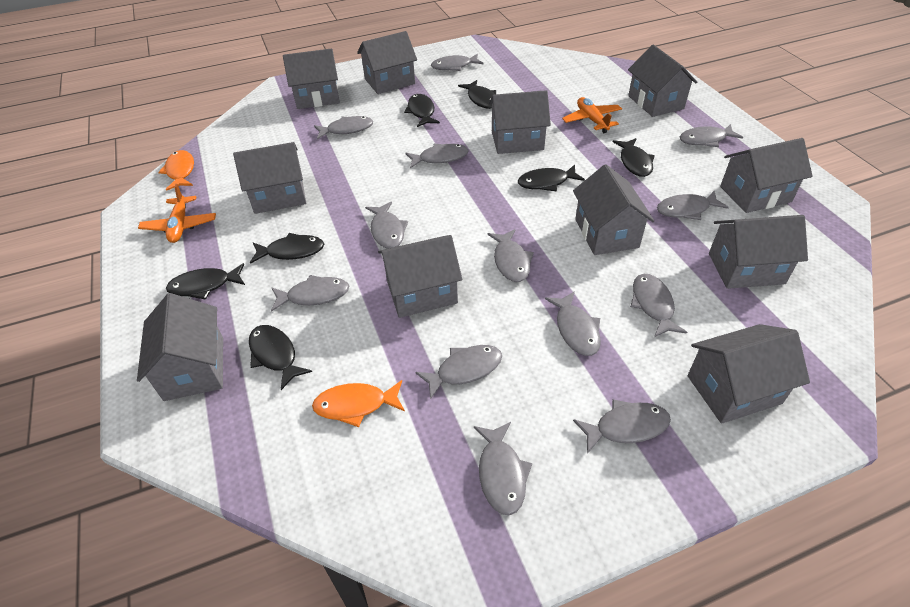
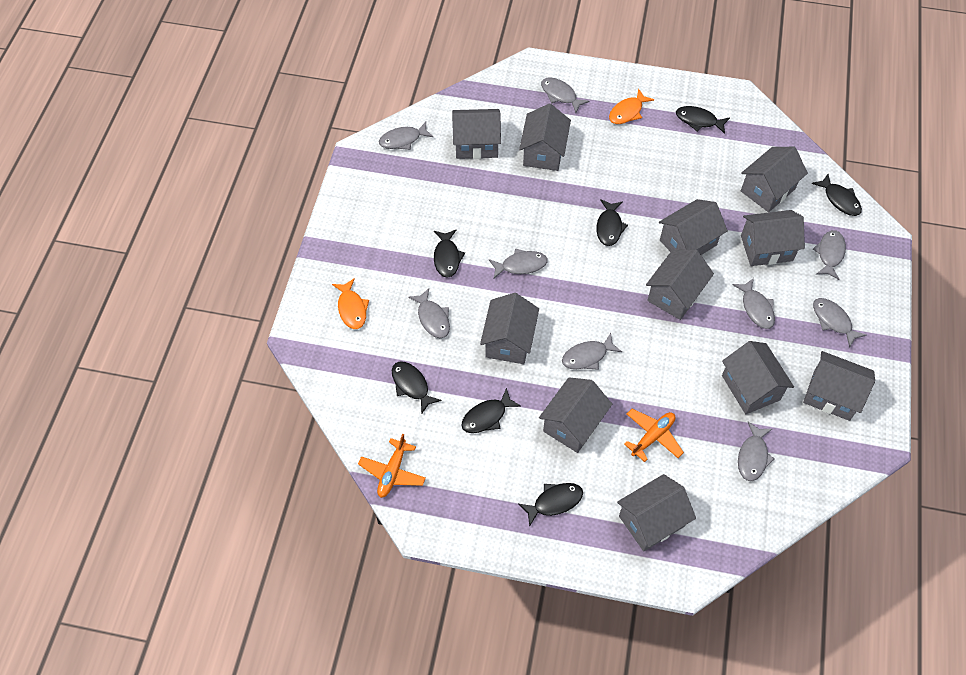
grey fish: 13 -> 9

